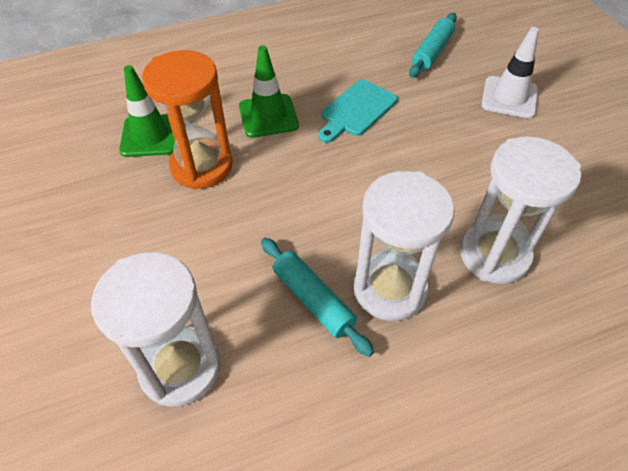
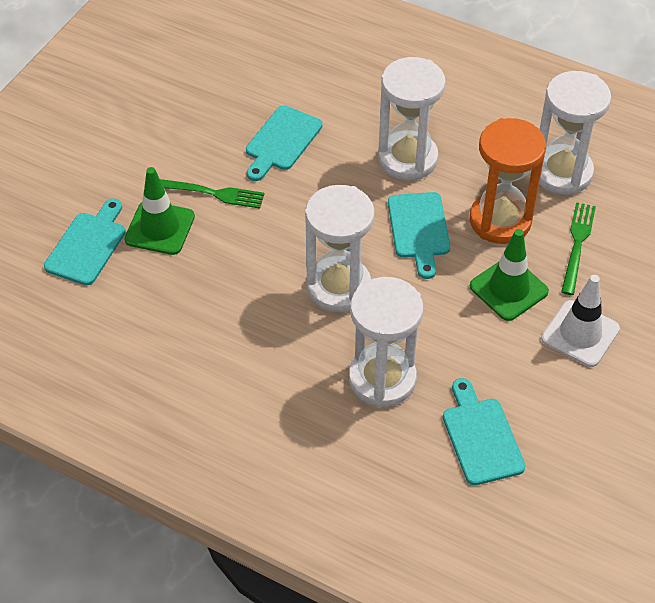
green fork: 0 -> 2
turquoise cutting board: 1 -> 4
turquoise rolling pin: 2 -> 0
white hourglass: 3 -> 4

